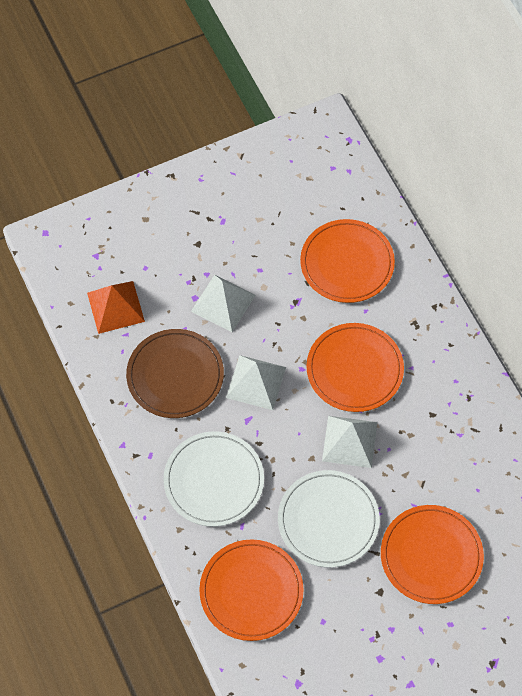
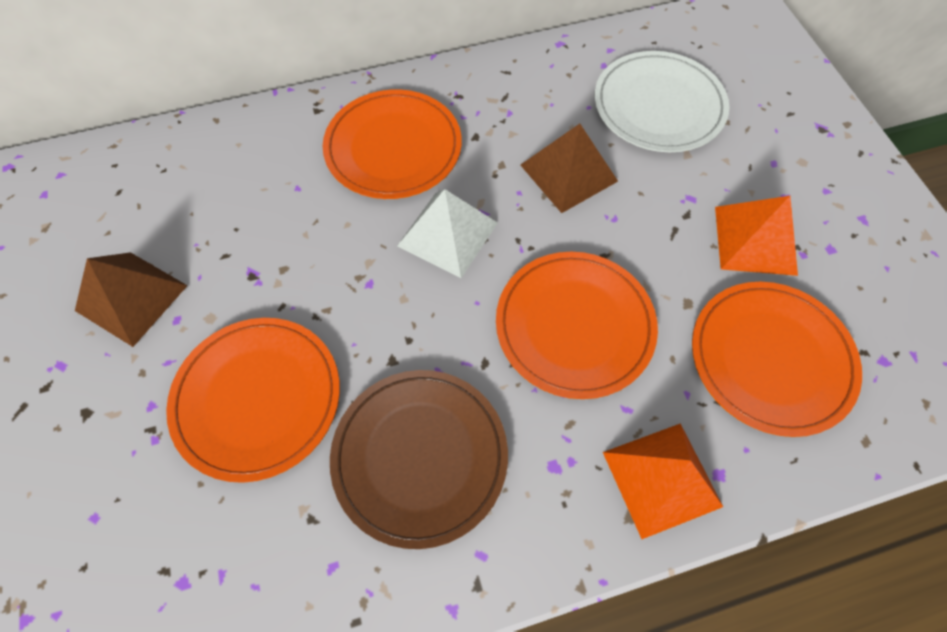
brown pyramid: 0 -> 2
orange pyramid: 1 -> 2
white plate: 2 -> 1
white pyramid: 3 -> 1

